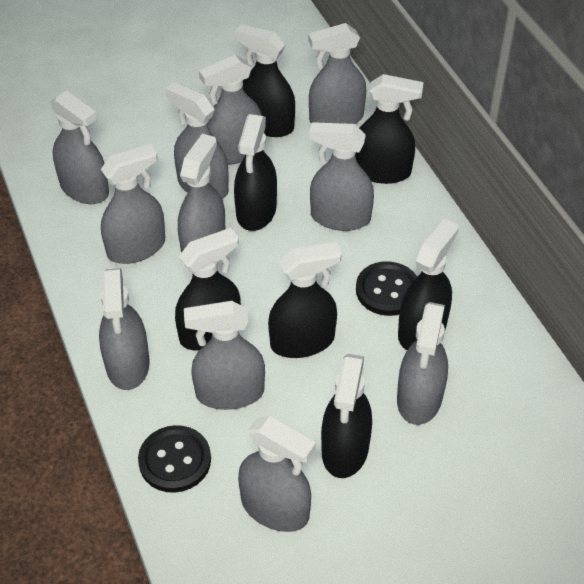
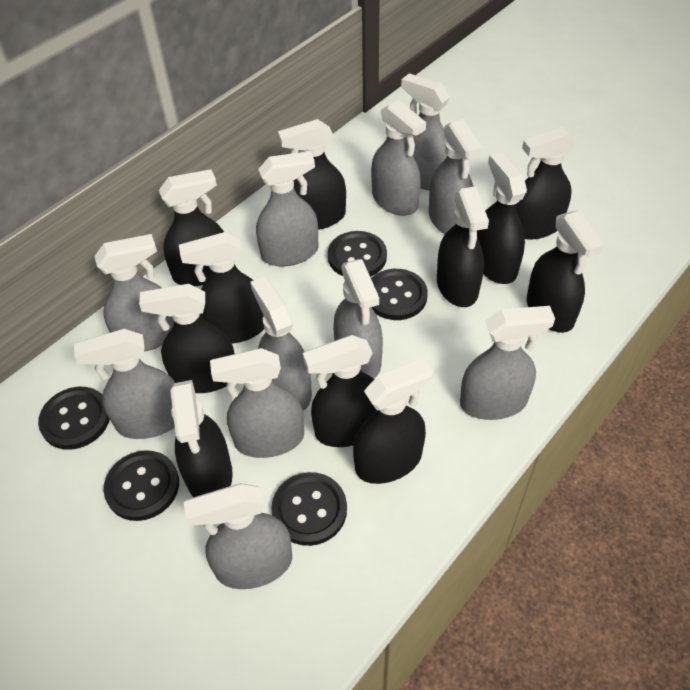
black button: 2 -> 5
black spray bottle: 7 -> 11

